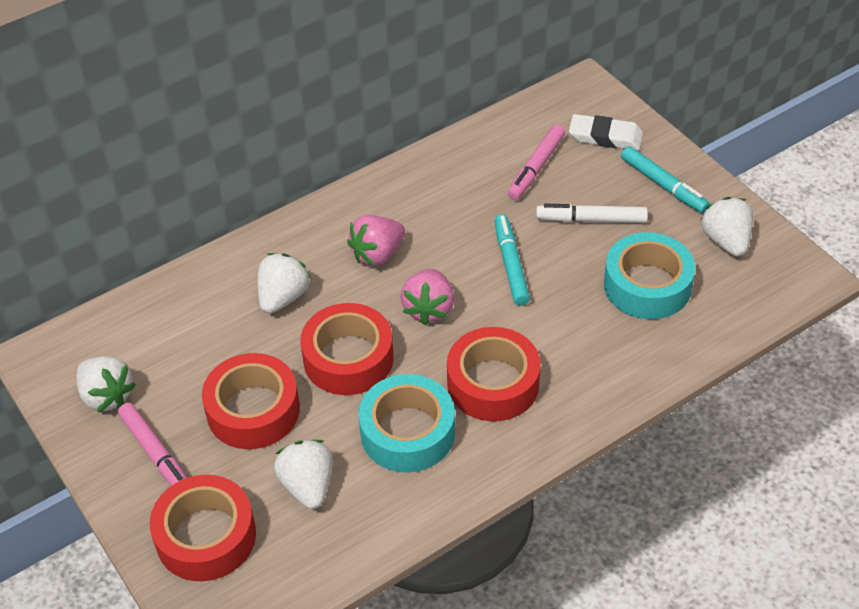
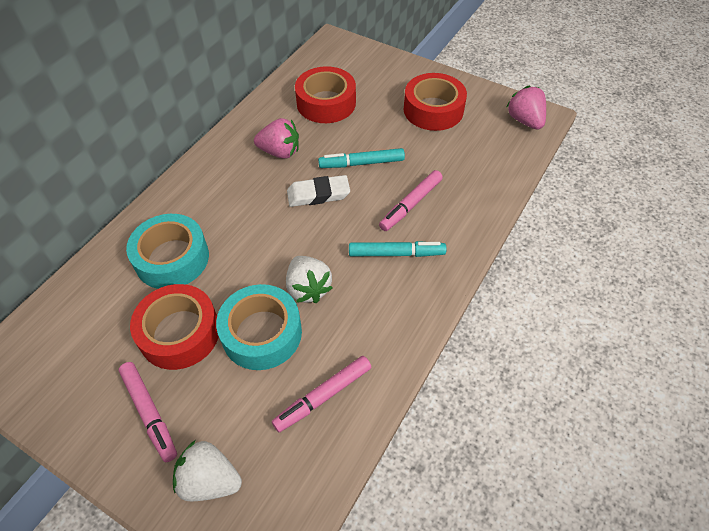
pink marker: 2 -> 3
red tape: 4 -> 3
white marker: 1 -> 0
white strawberry: 4 -> 2

